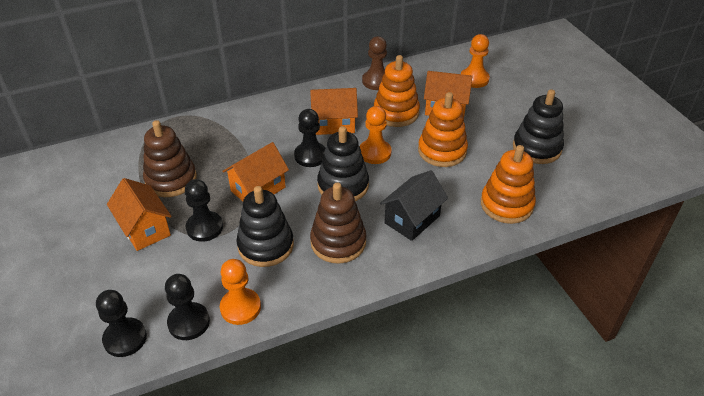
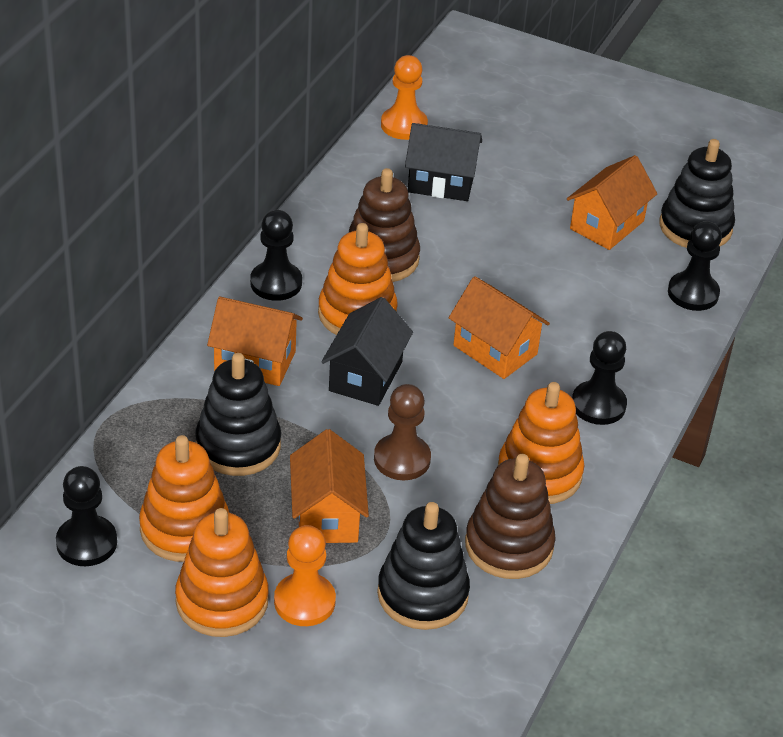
black house: 1 -> 2
orange pawn: 3 -> 2
orange stacking toy: 3 -> 4

